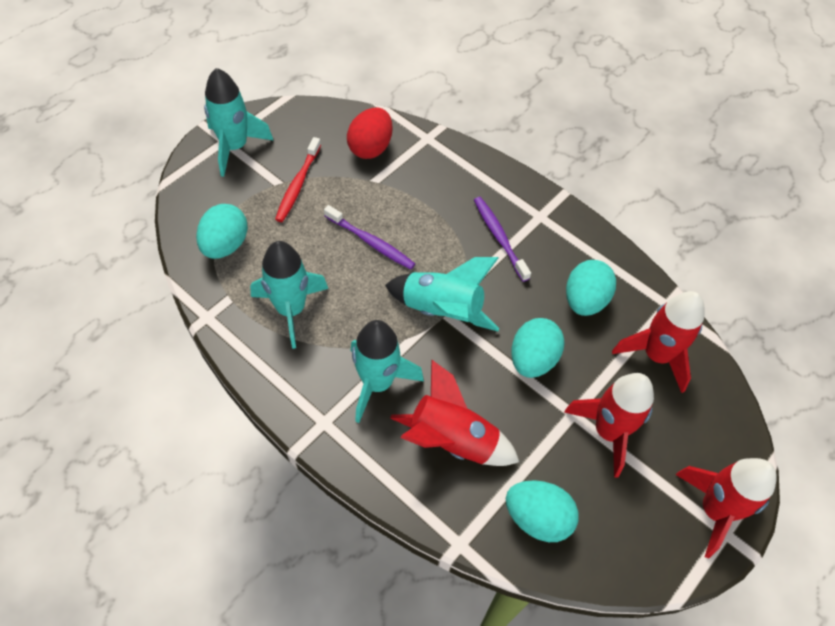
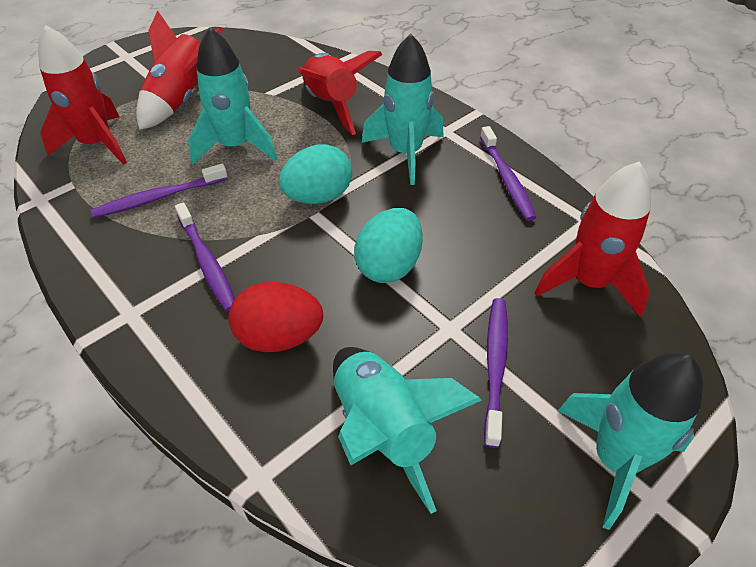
purple toothbrush: 2 -> 4
red toothbrush: 1 -> 0
turquoise egg: 4 -> 2

